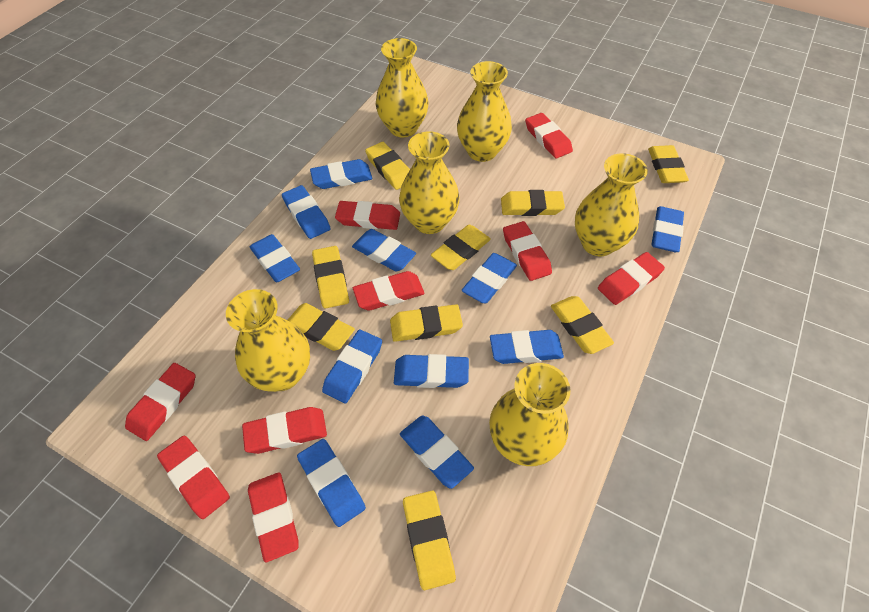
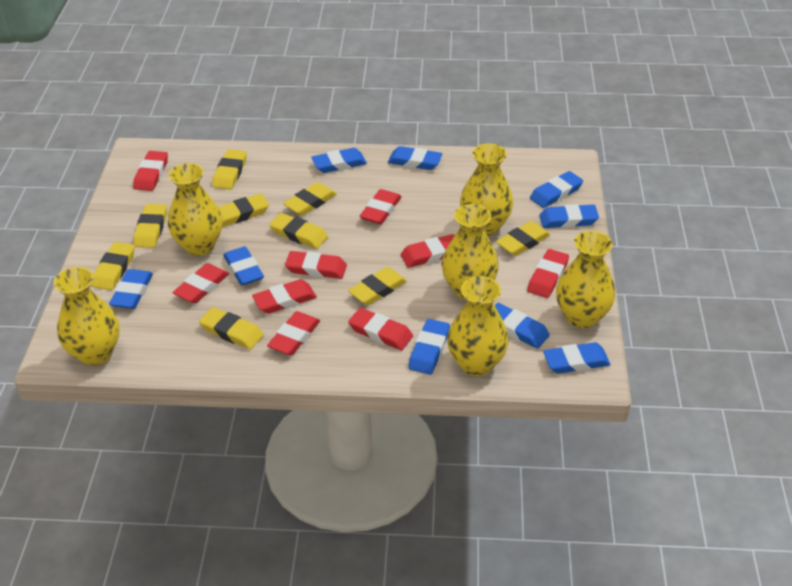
blue eraser: 11 -> 9

